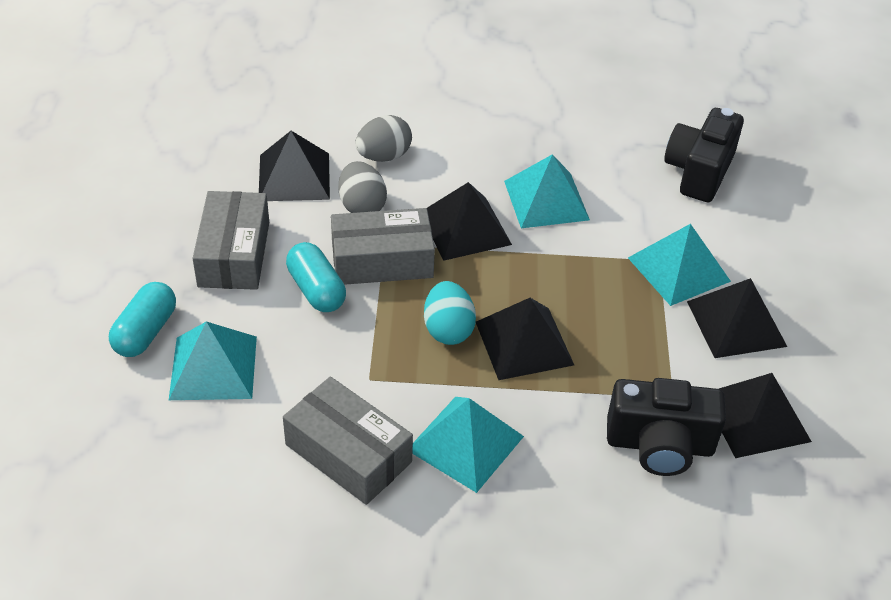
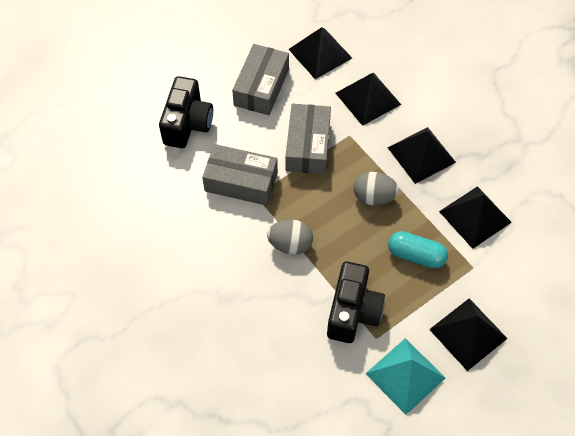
turquoise capsule: 2 -> 1
turquoise egg: 1 -> 0
turquoise pyramid: 4 -> 1

